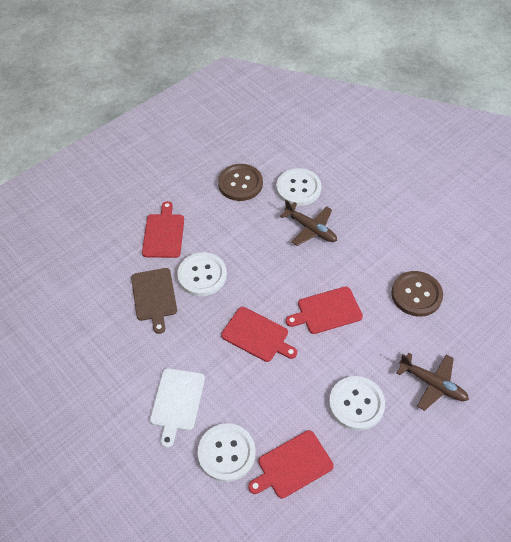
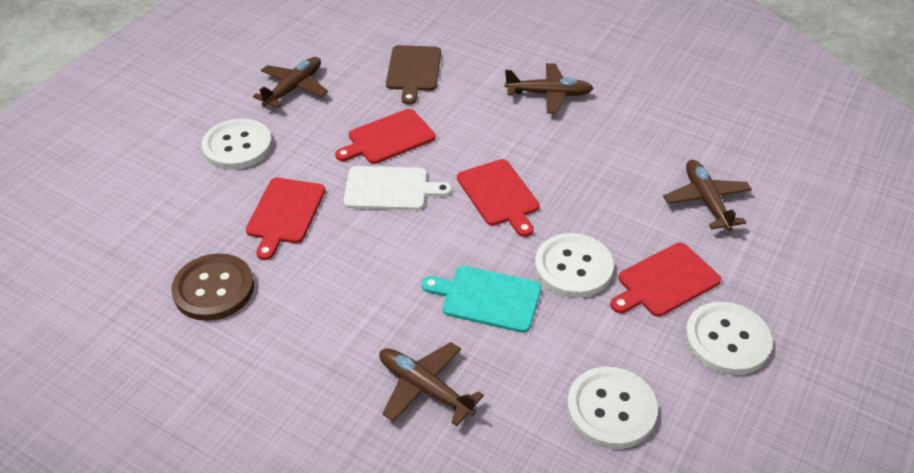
brown button: 2 -> 1
brown plane: 2 -> 4
turquoise cutting board: 0 -> 1

